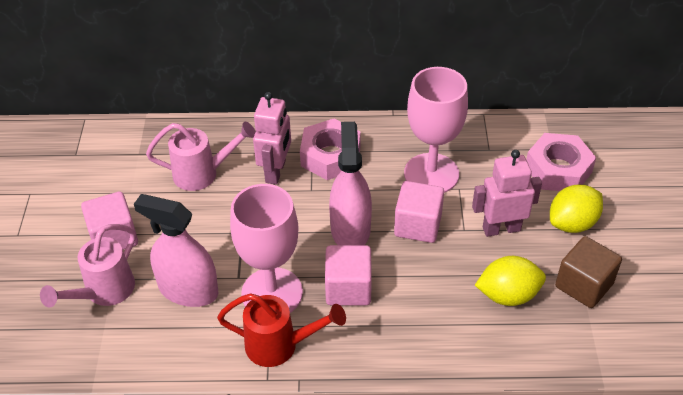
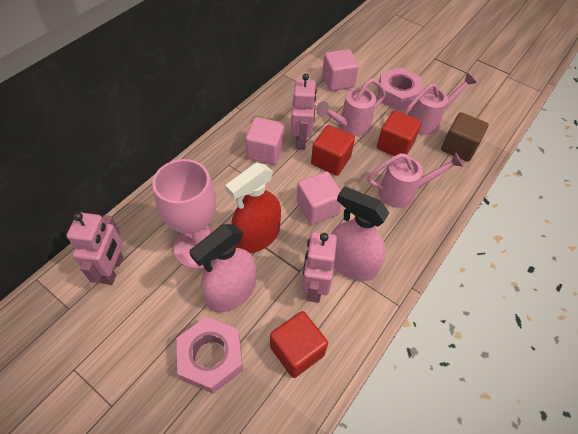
pink goblet: 2 -> 1
pink robot: 2 -> 3
pink watering can: 2 -> 3
red cube: 0 -> 3
red spray bottle: 0 -> 1
red watering can: 1 -> 0
yellow lemon: 2 -> 0

